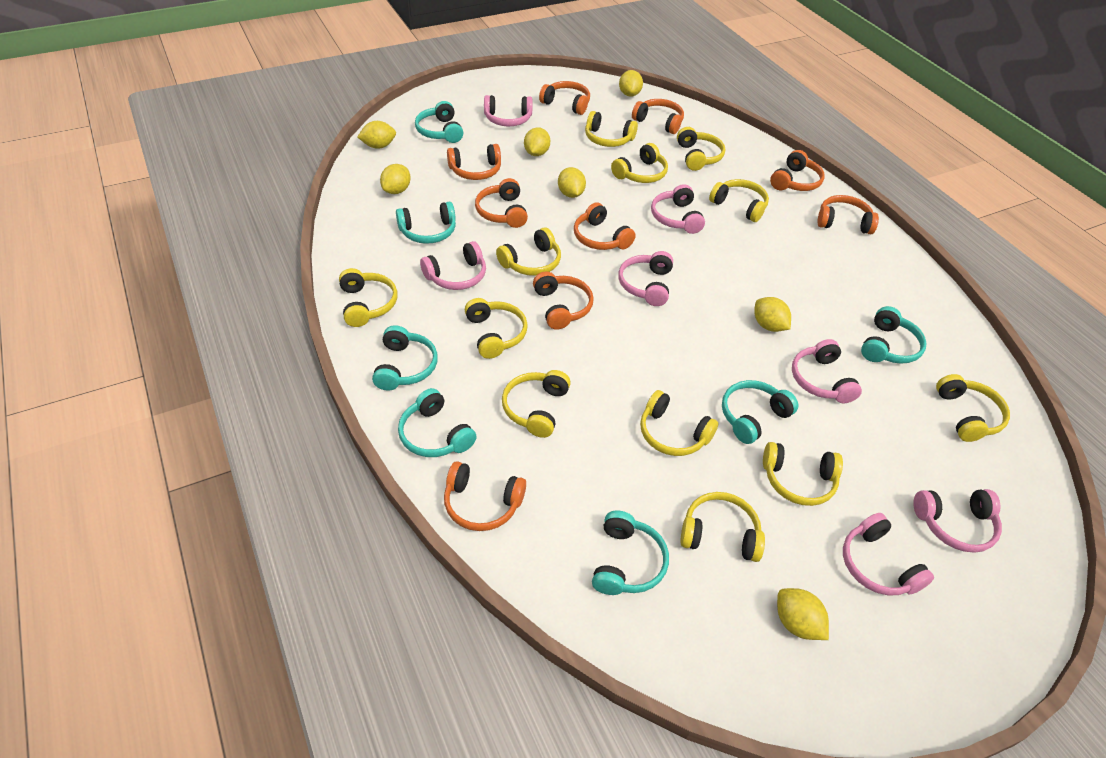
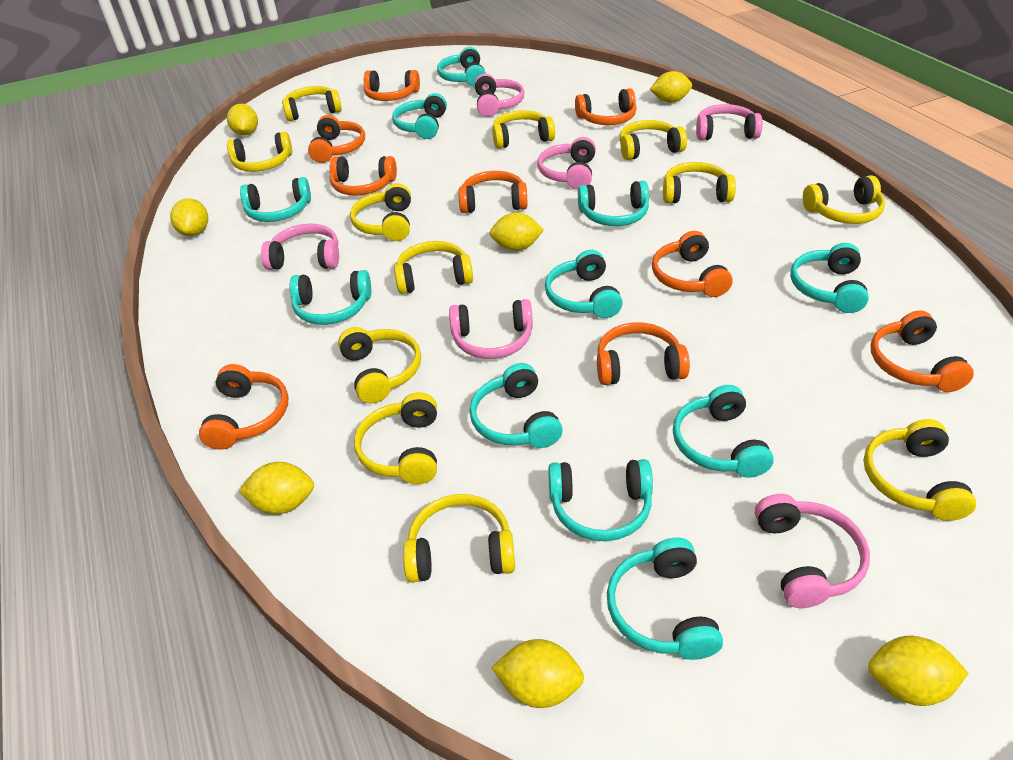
pink headphones: 7 -> 6
turquoise headphones: 7 -> 11

